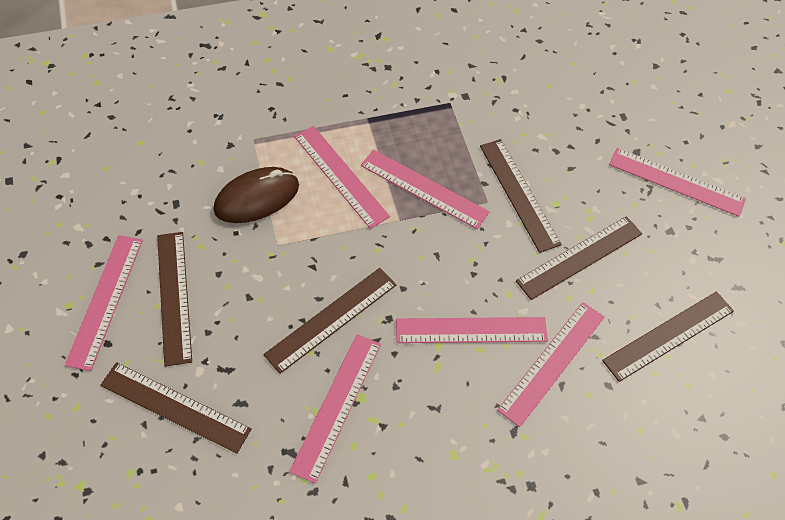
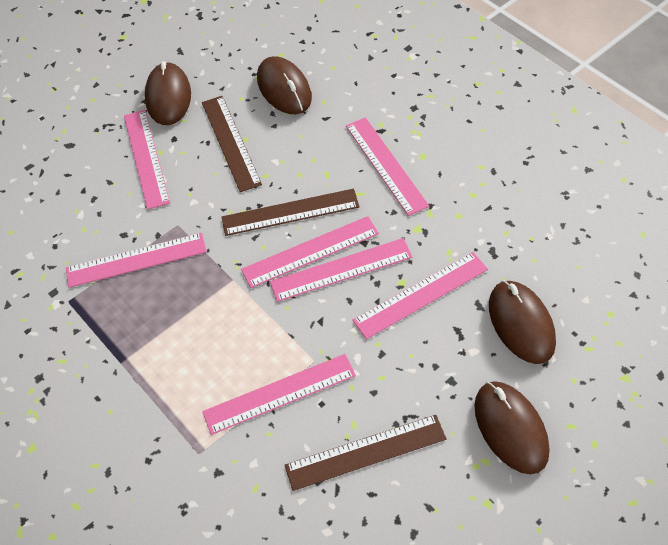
brown mouse: 1 -> 4
brown ruler: 6 -> 3

